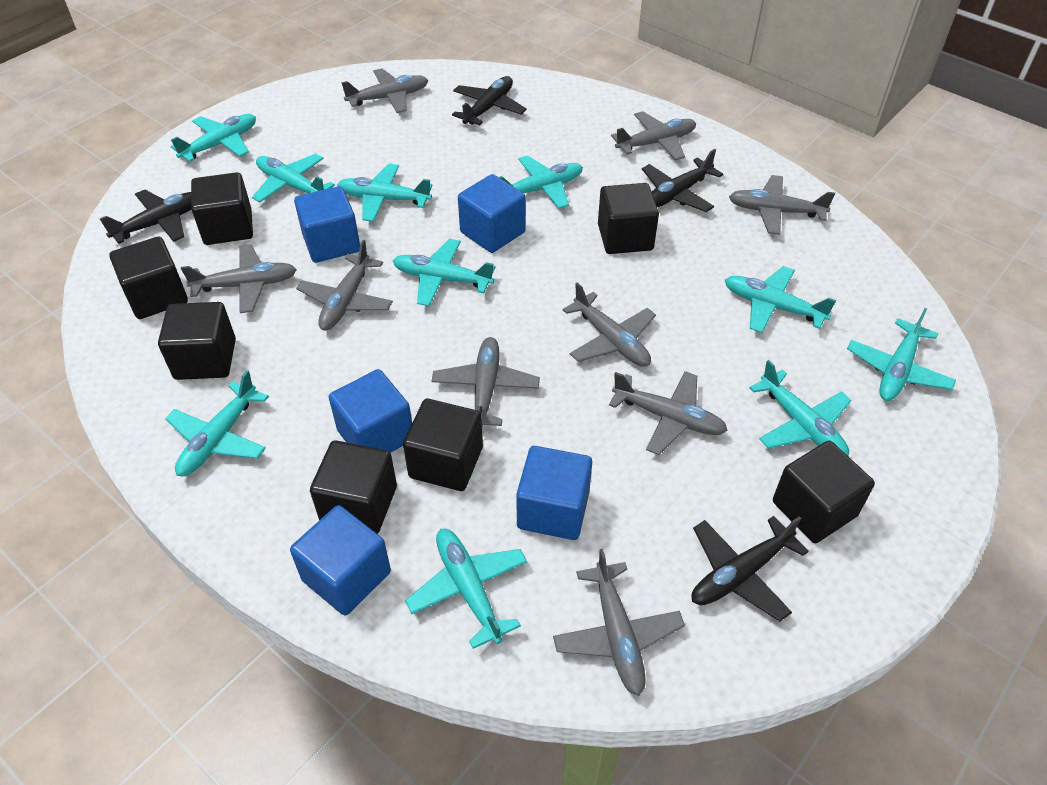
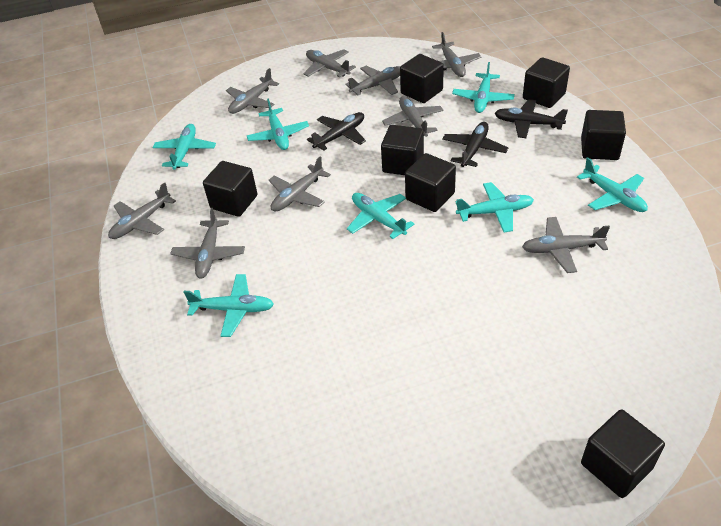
black plane: 4 -> 3
blue cube: 5 -> 0
turquoise plane: 10 -> 7

